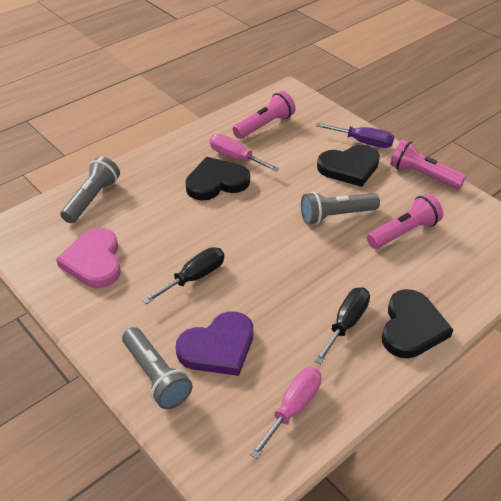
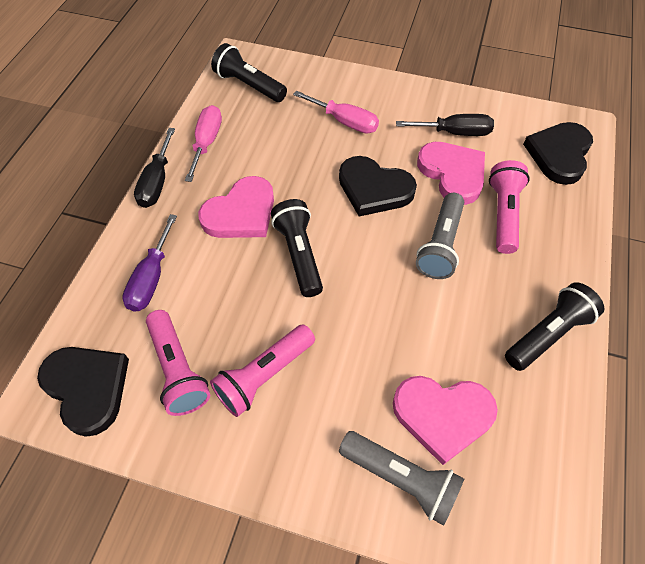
black flashlight: 0 -> 3
grey flashlight: 3 -> 2
pink heart: 1 -> 3
purple heart: 1 -> 0

